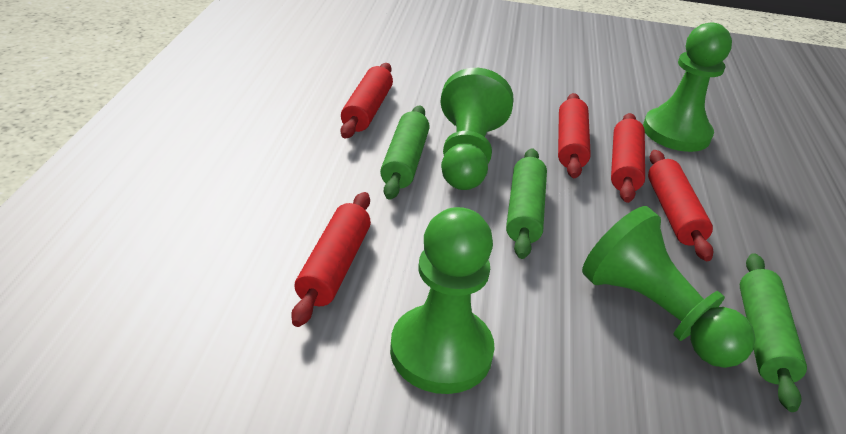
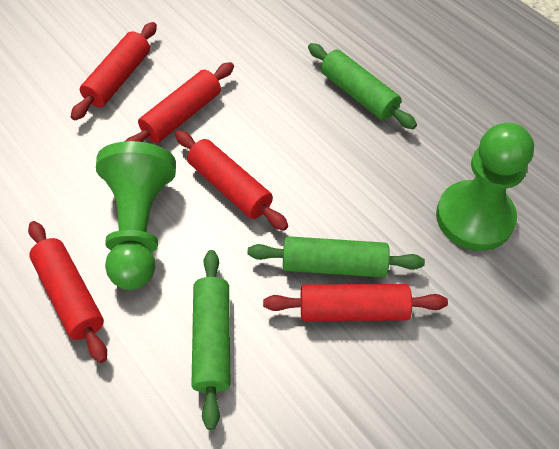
green pawn: 4 -> 2

